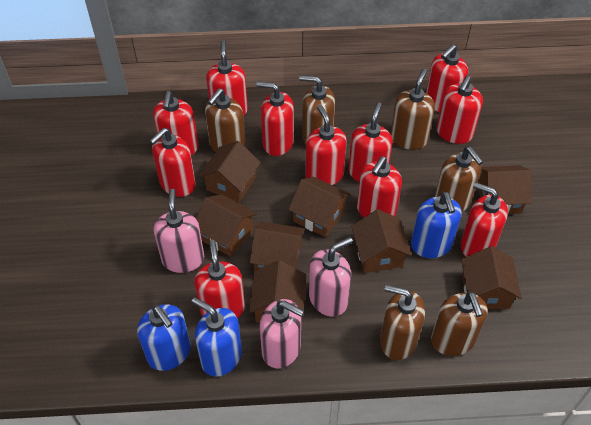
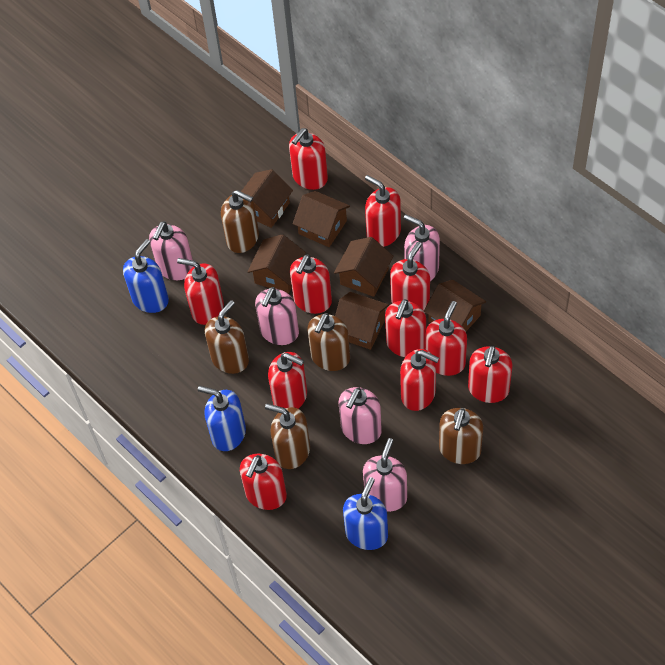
brown house: 8 -> 6
brown soap dispenser: 6 -> 5
pink soap dispenser: 3 -> 5

